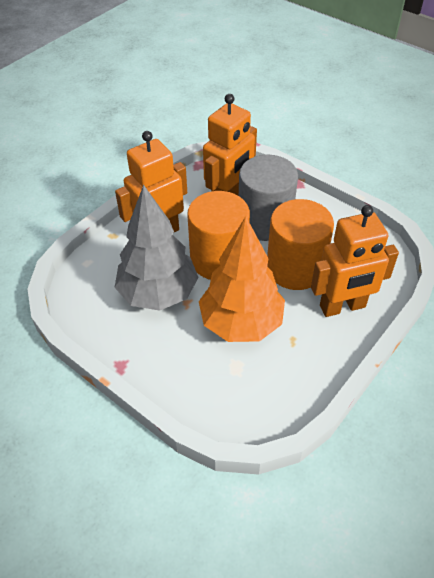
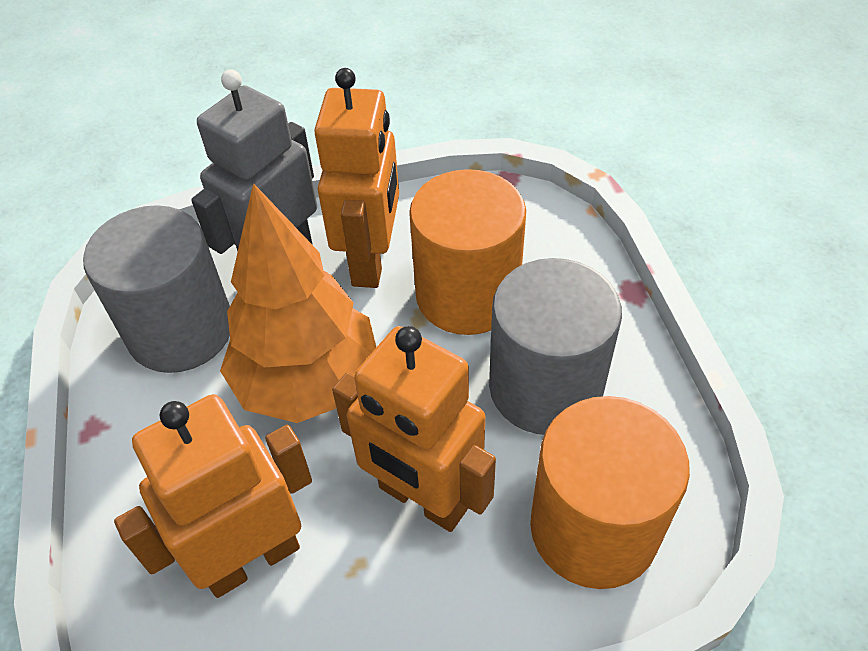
grey cylinder: 1 -> 2
grey robot: 0 -> 1
grey tree: 1 -> 0

